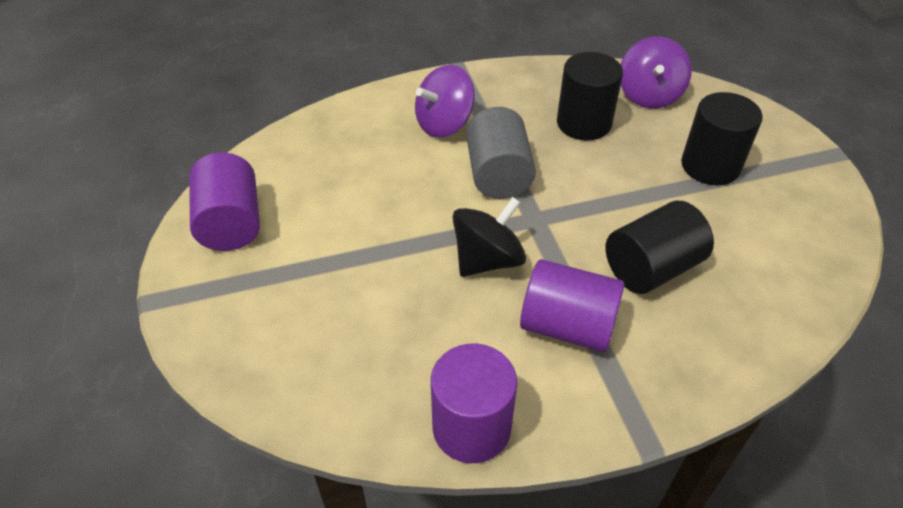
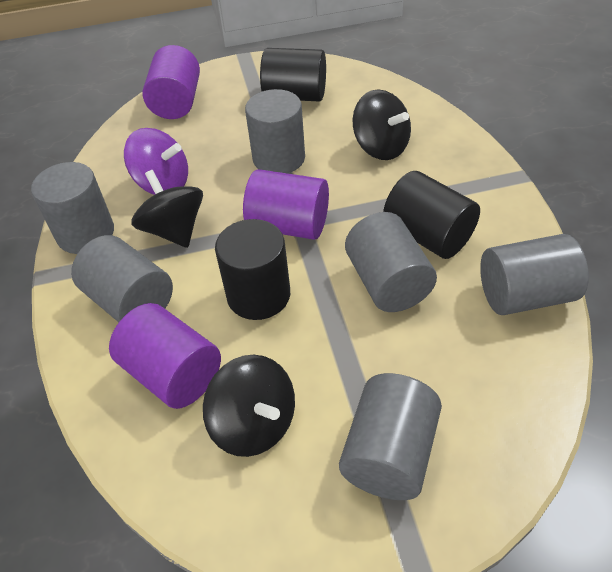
black spinning top: 1 -> 3
grey cylinder: 1 -> 6
purple spinning top: 2 -> 1

